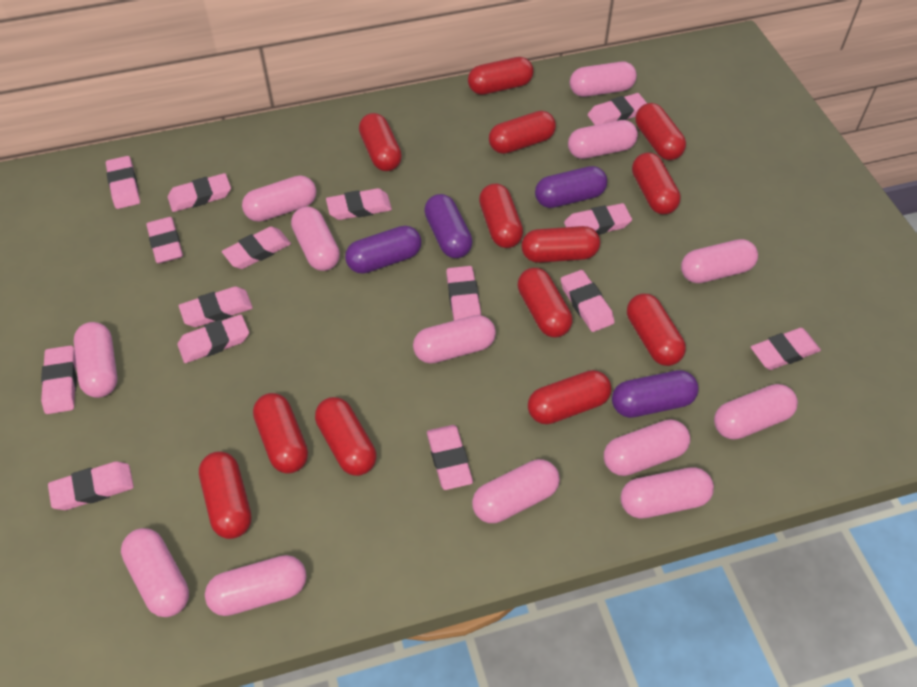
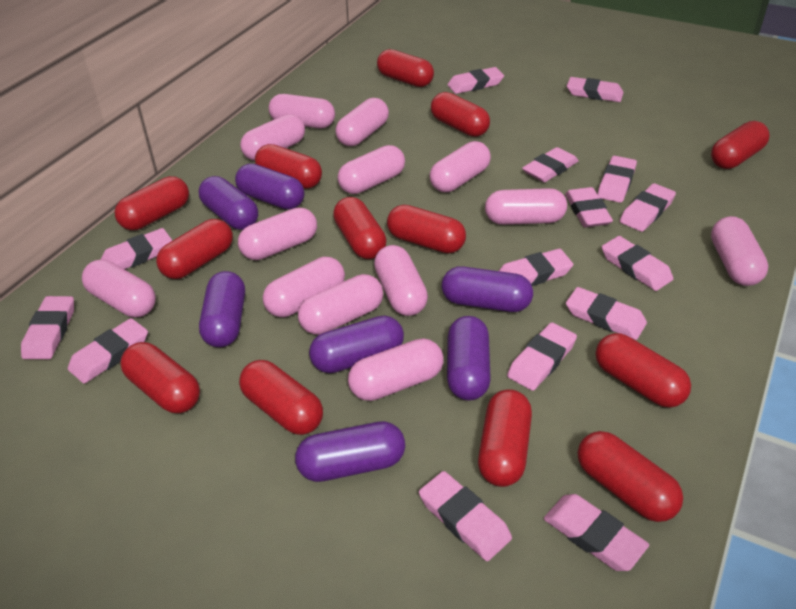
purple capsule: 4 -> 7

